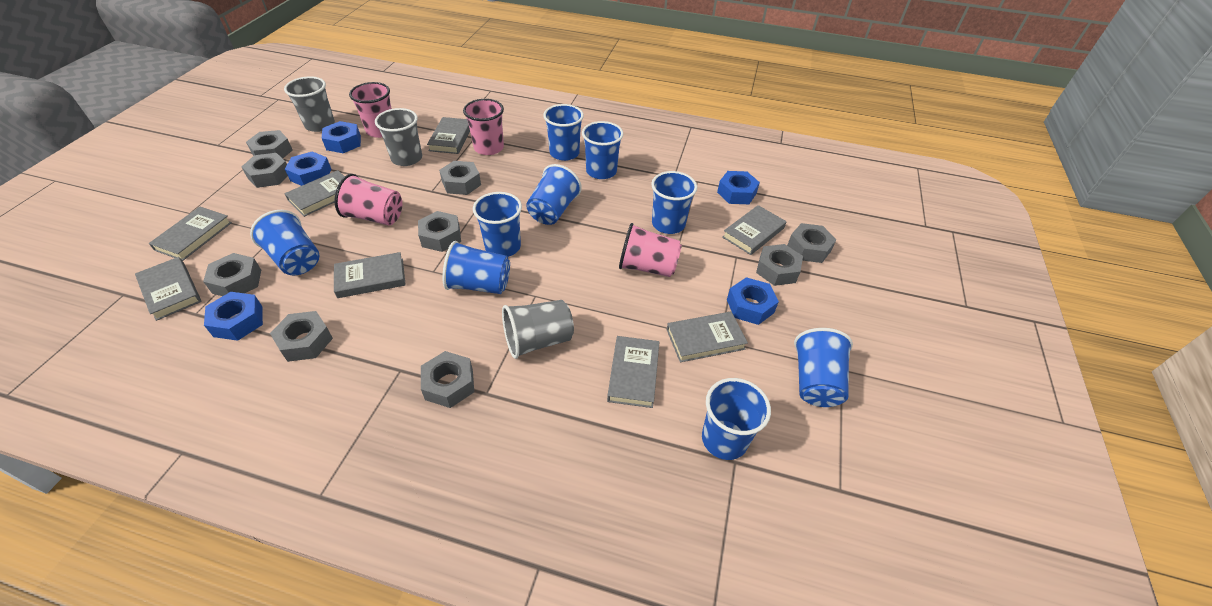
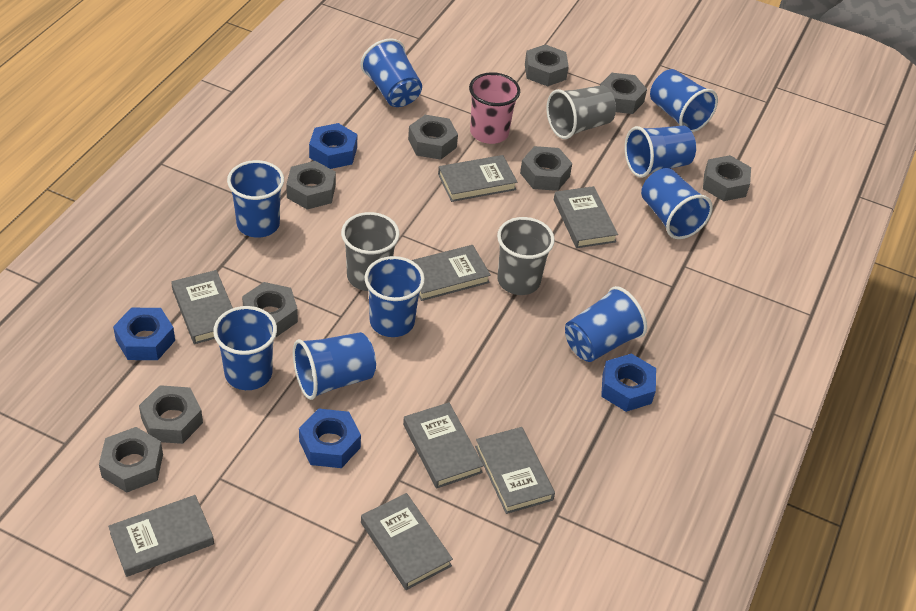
blue nut: 5 -> 4
pink cup: 4 -> 1

